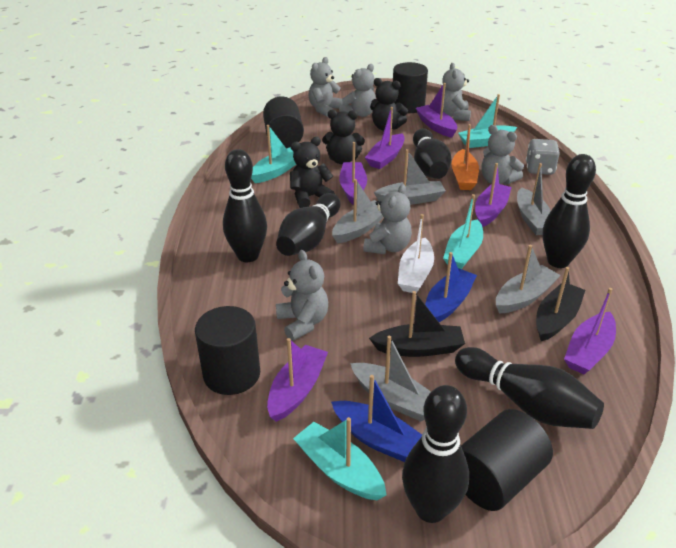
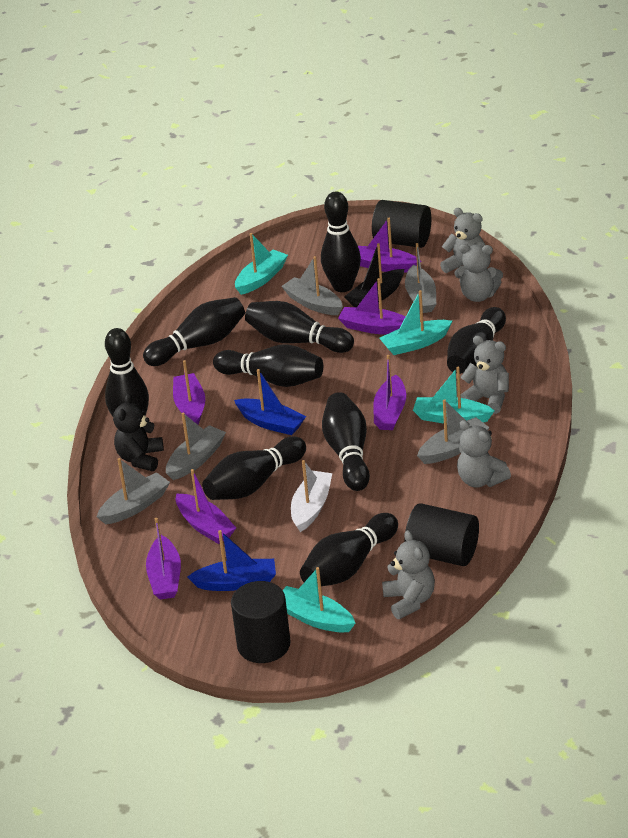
black boat: 2 -> 1
black bowling pin: 6 -> 9
black cylinder: 4 -> 3
black teddy bear: 3 -> 1
grey dice: 1 -> 0
grey teddy bear: 6 -> 5
orange boat: 1 -> 0

